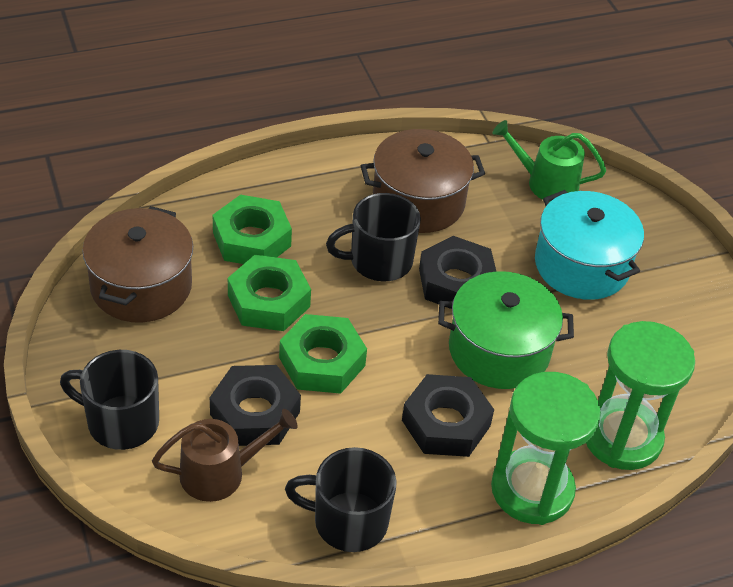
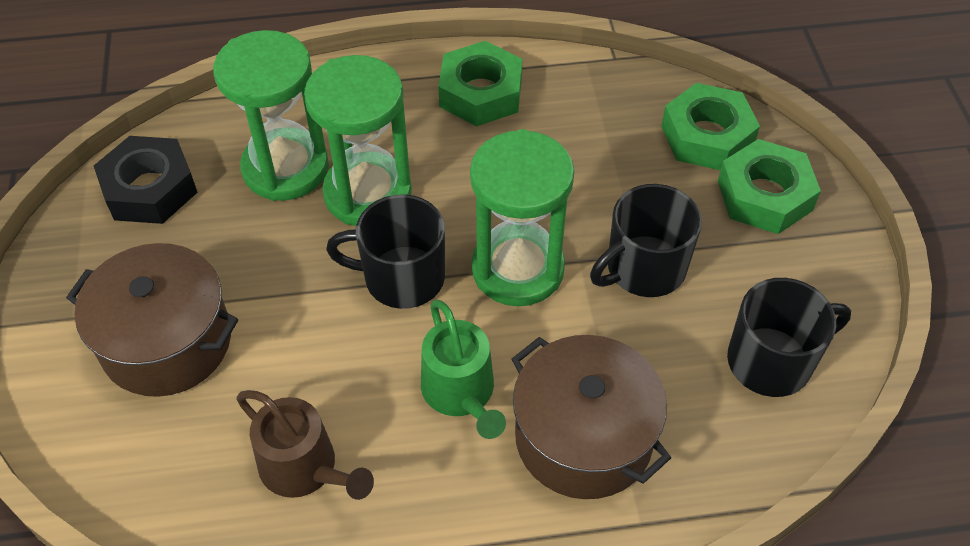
black nut: 3 -> 1
green hourglass: 2 -> 3
green pot: 1 -> 0
turquoise pot: 1 -> 0

